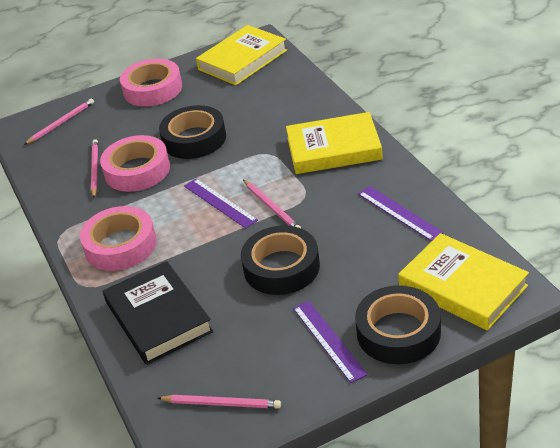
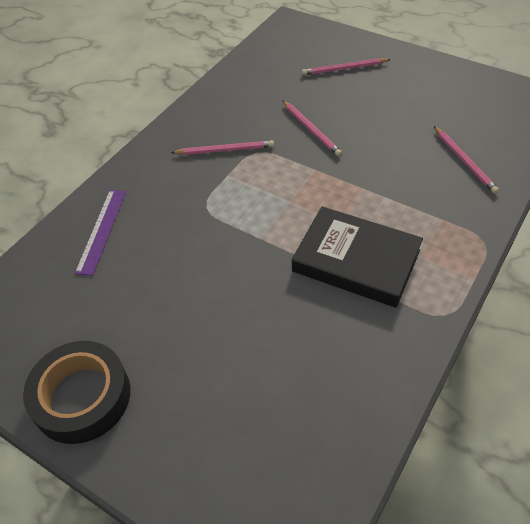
black tape: 3 -> 1
pink tape: 3 -> 0
purple ruler: 3 -> 1
yellow book: 3 -> 0

